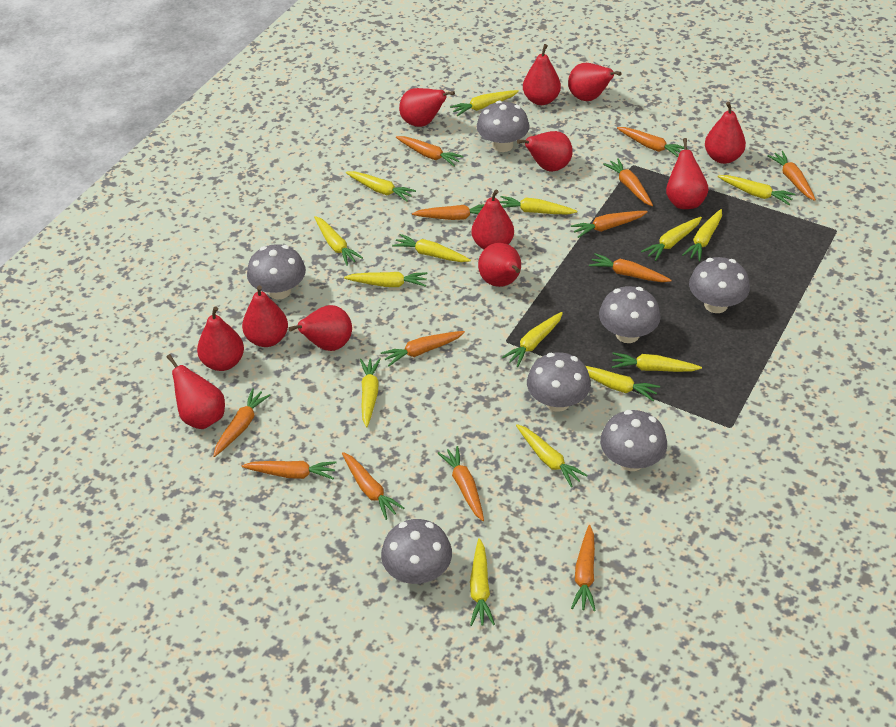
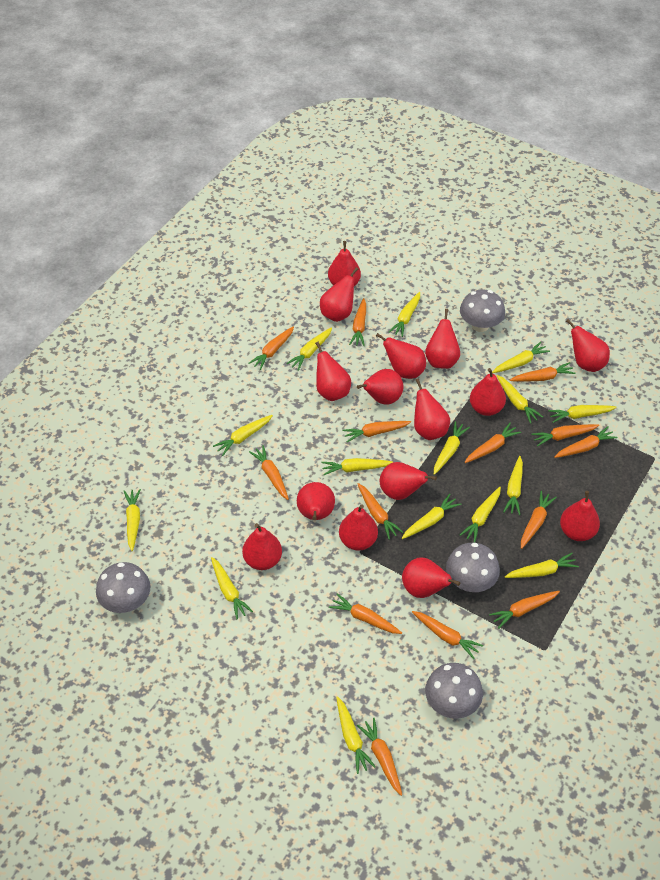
grey mushroom: 7 -> 4
orange carrot: 13 -> 14
red pear: 12 -> 15

